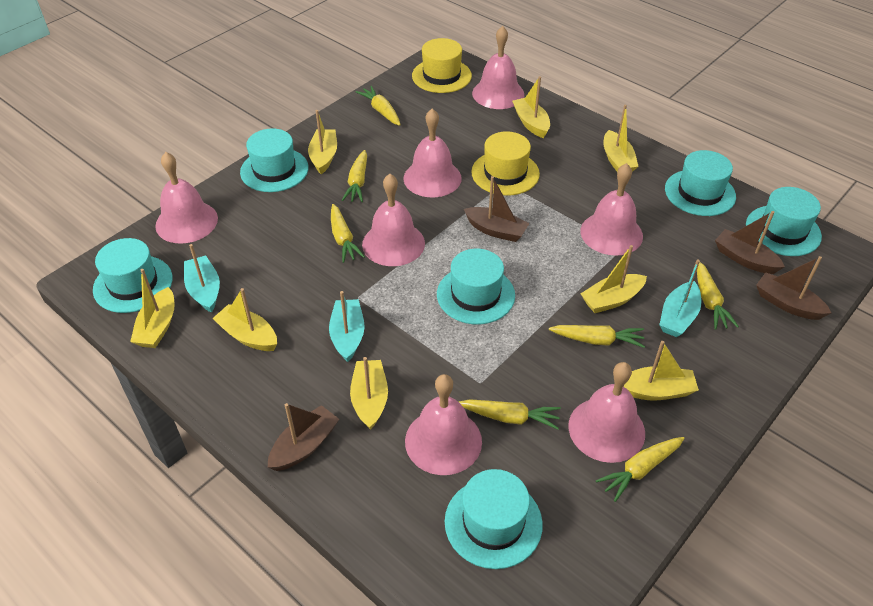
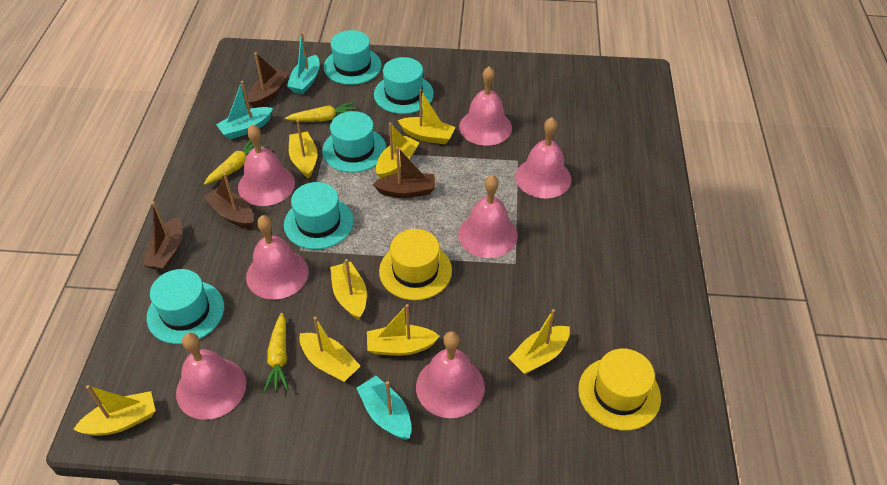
turquoise hat: 6 -> 5
yellow carrot: 7 -> 3

